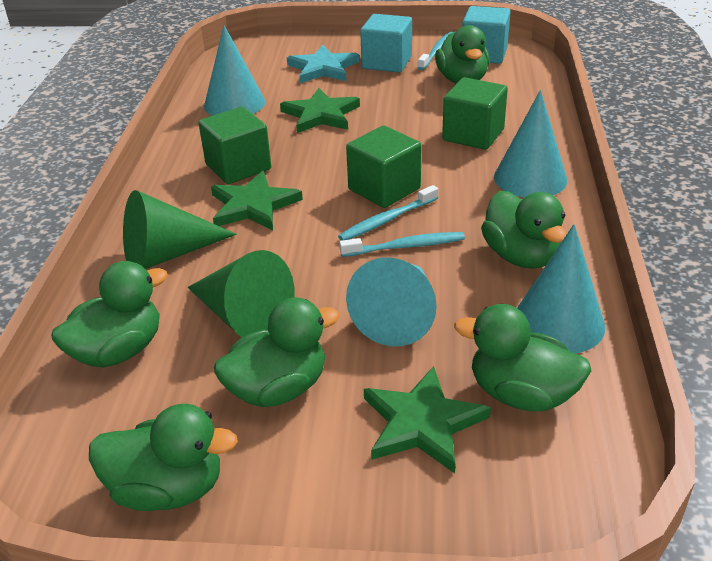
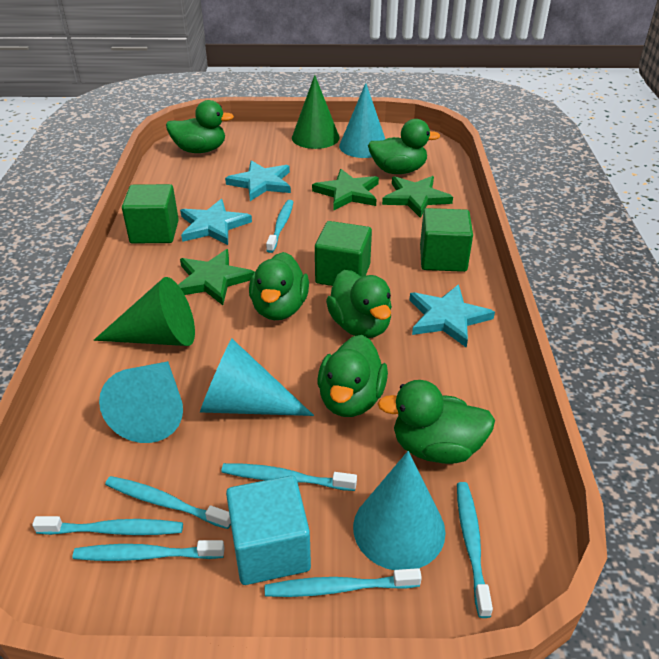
turquoise cube: 2 -> 1
turquoise star: 1 -> 3
turquoise toothbrush: 3 -> 7

